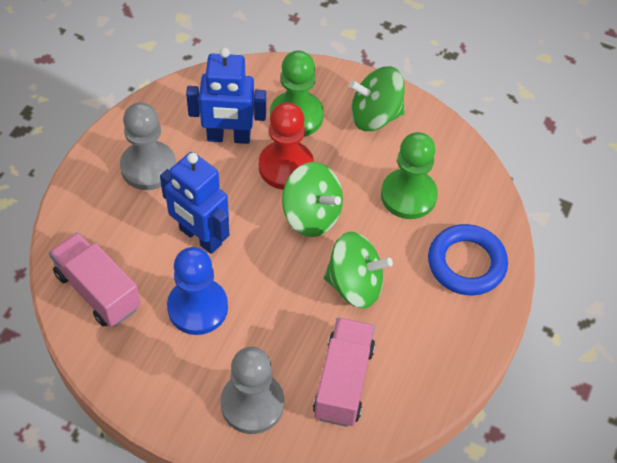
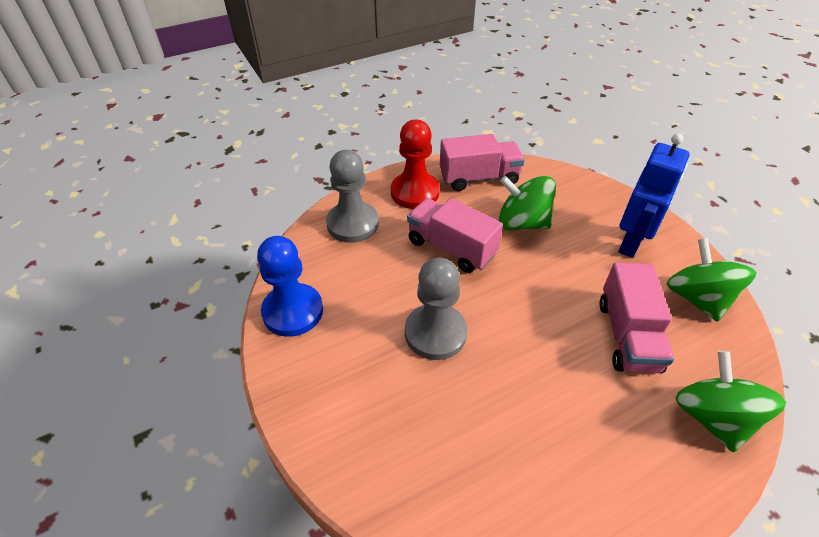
blue ring: 1 -> 0
blue robot: 2 -> 1
green pawn: 2 -> 0
pink truck: 2 -> 3

